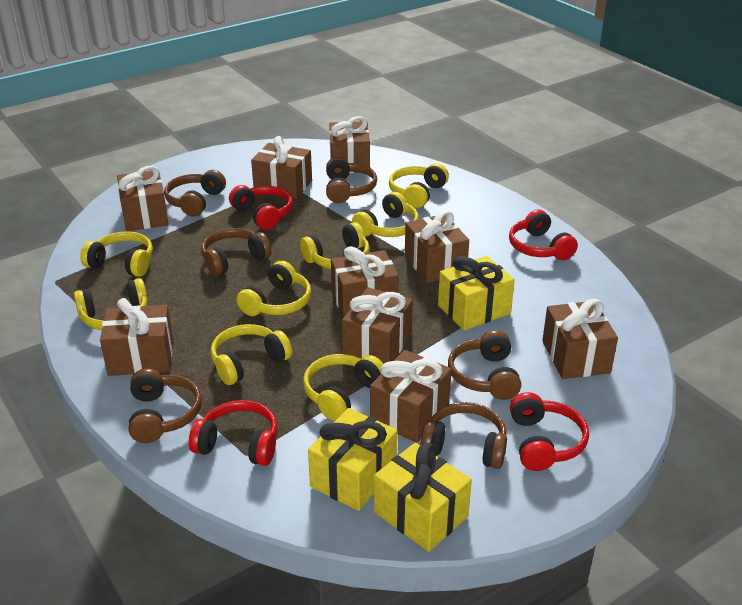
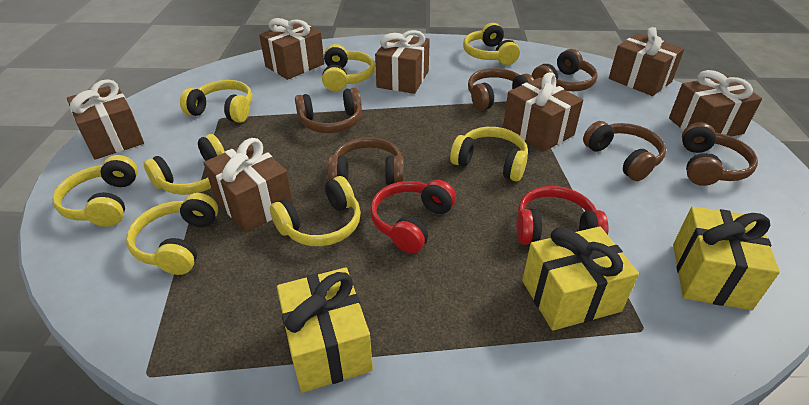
brown gift: 9 -> 7
red headphones: 4 -> 2

